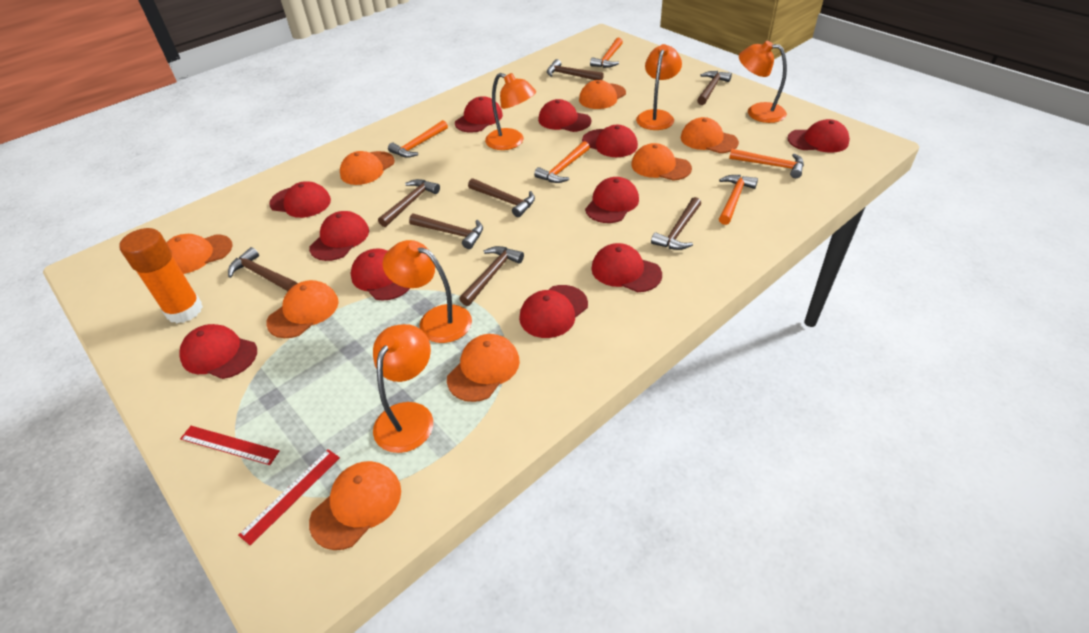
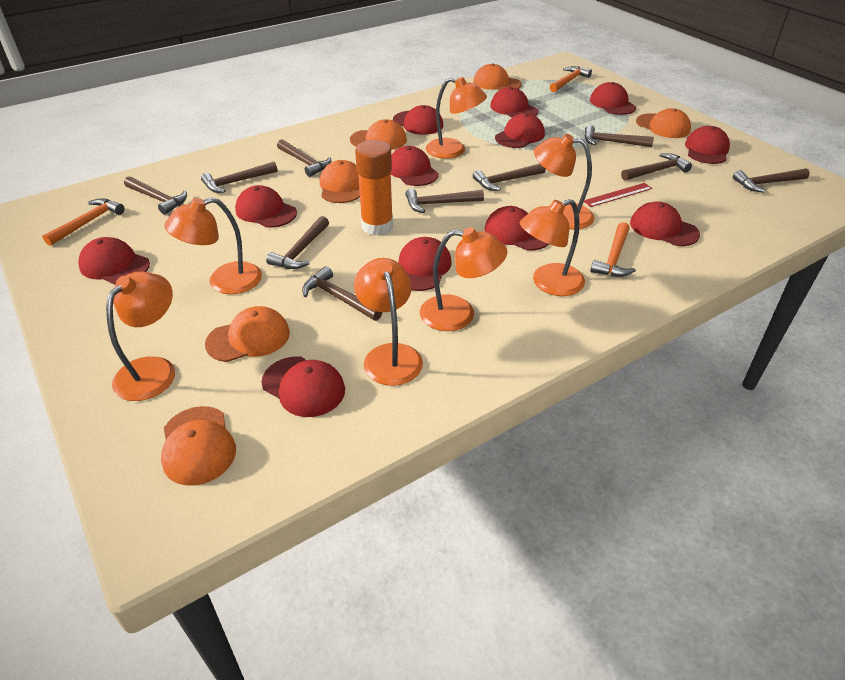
brown hammer: 8 -> 10
orange cap: 8 -> 6
orange hammer: 5 -> 3
orange lamp: 5 -> 7
red cap: 11 -> 12
red ruler: 2 -> 1

